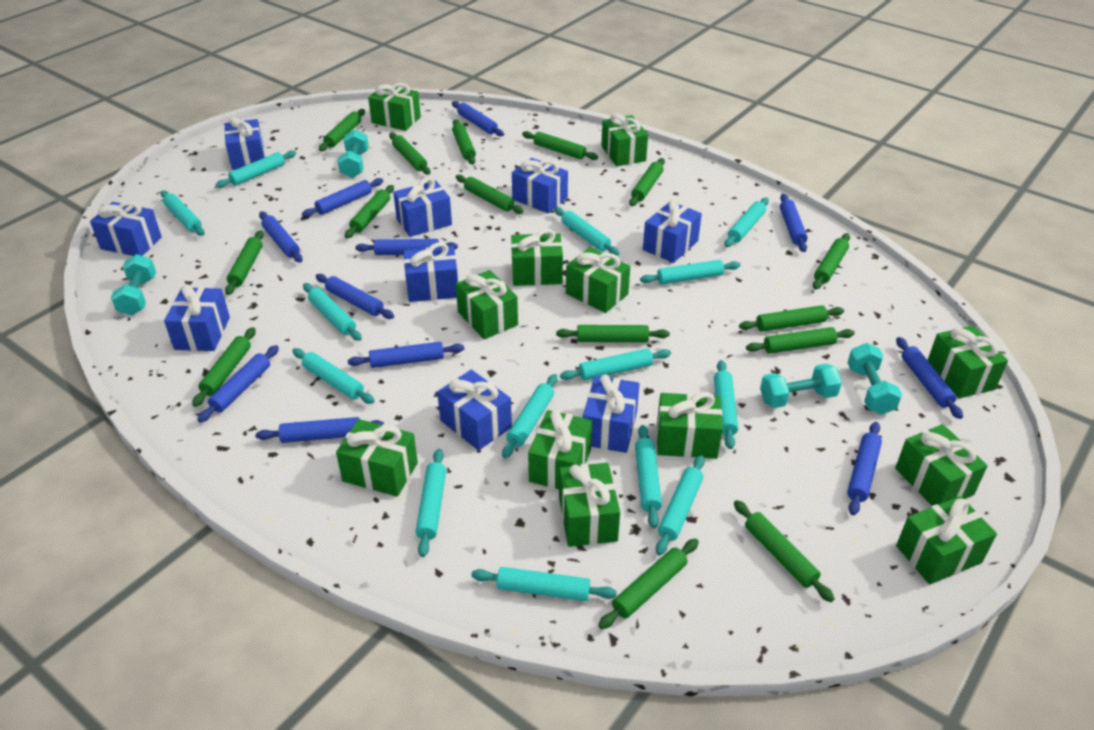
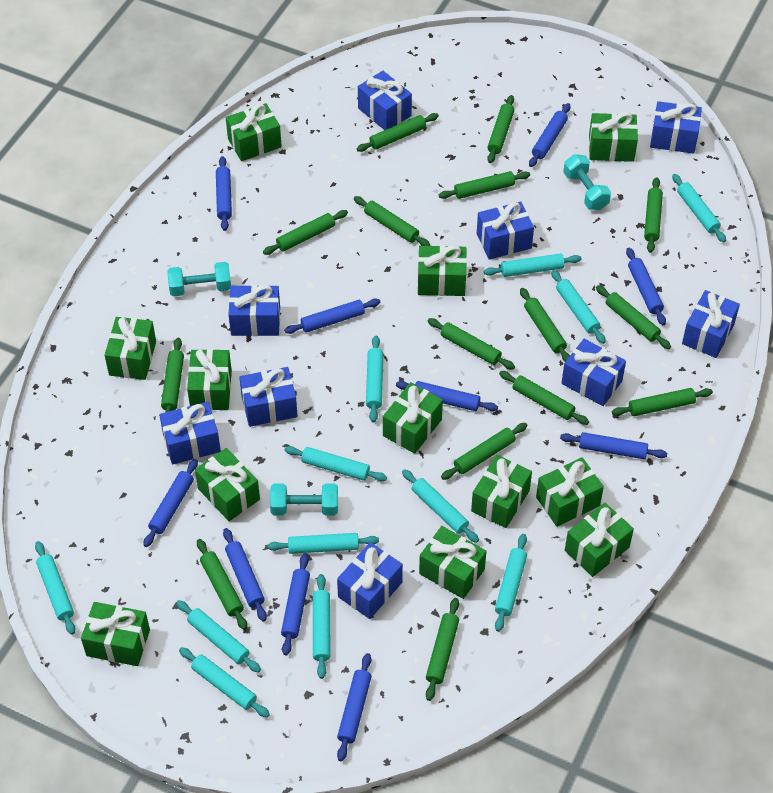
blue rolling pin: 11 -> 10
turquoise dumbbell: 4 -> 3
turquoise rolling pin: 14 -> 12

